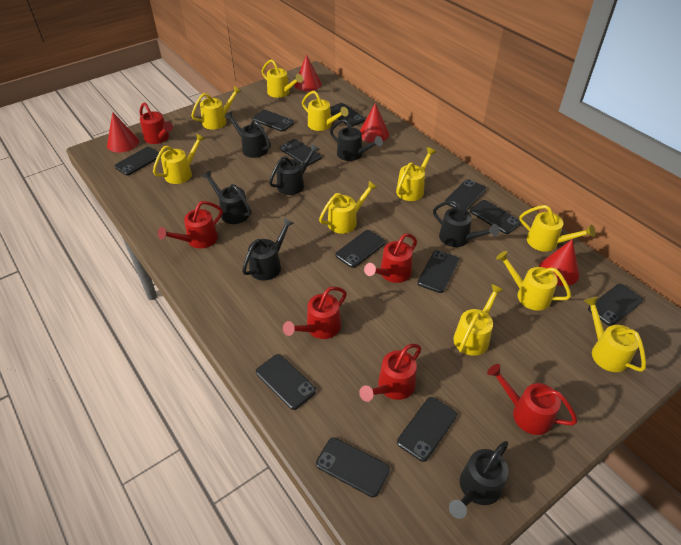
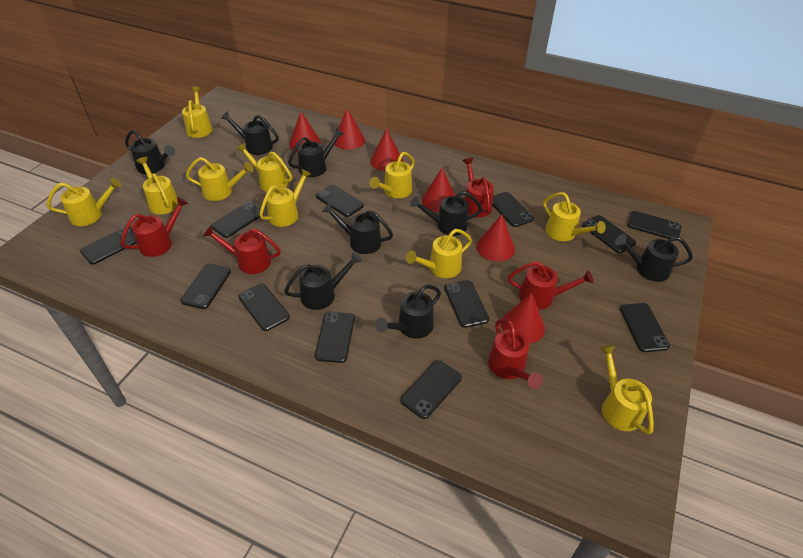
black watering can: 7 -> 8
red cone: 4 -> 6
red watering can: 6 -> 5

